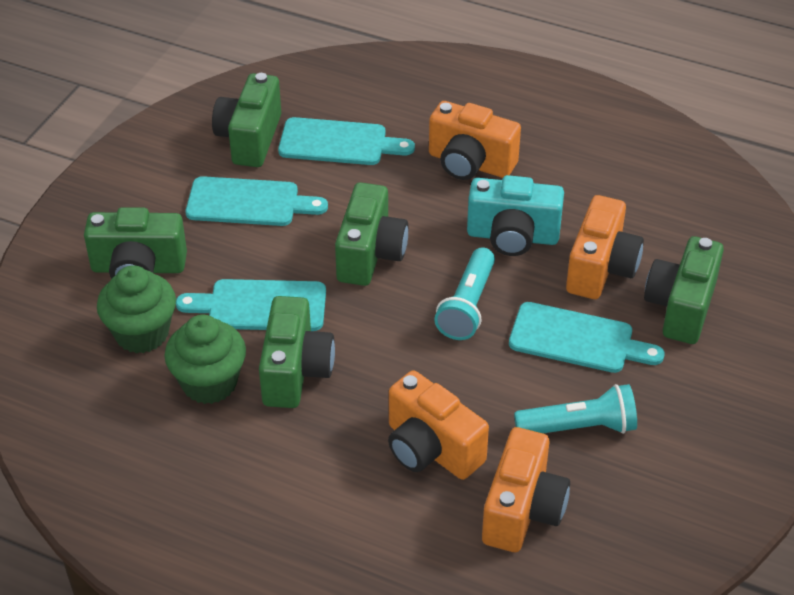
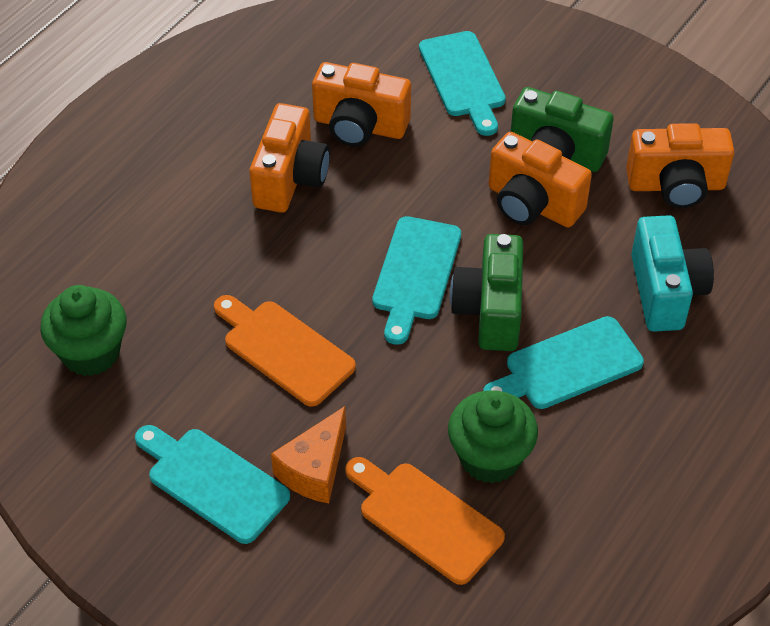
green camera: 5 -> 2
orange cheese: 0 -> 1
orange cutting board: 0 -> 2
turquoise flashlight: 2 -> 0

